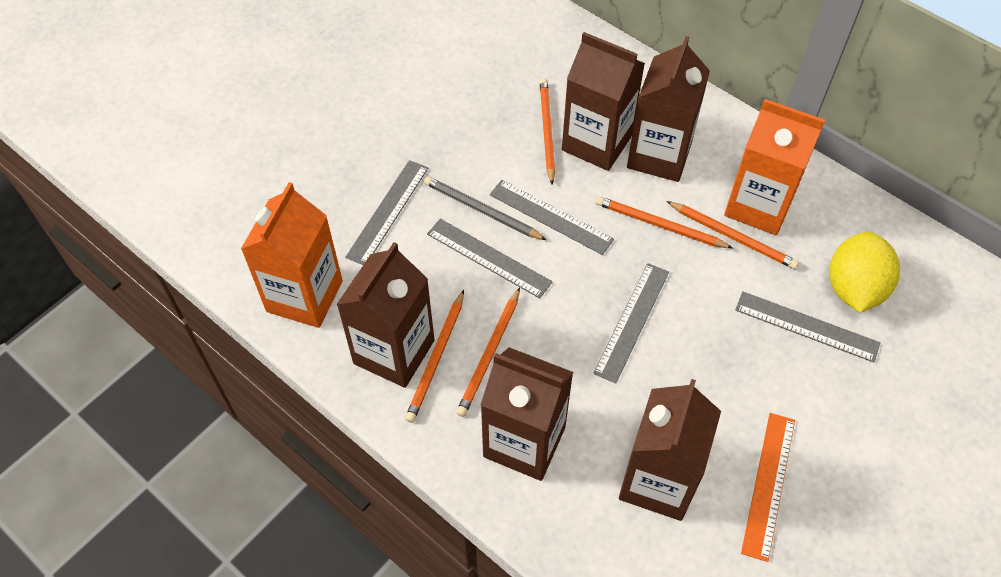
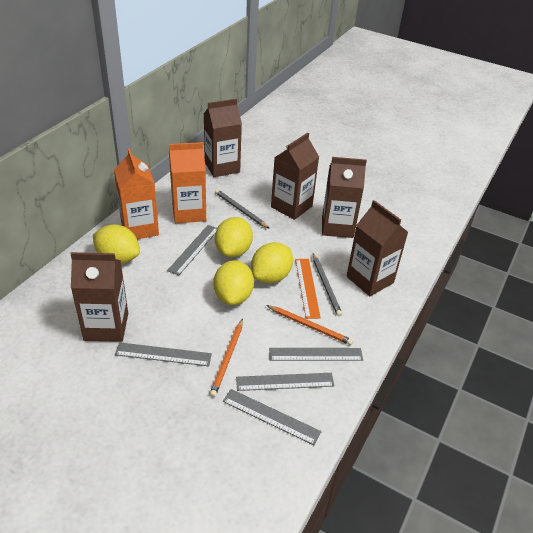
grey pencil: 1 -> 2
orange pencil: 5 -> 2
yellow lemon: 1 -> 4

